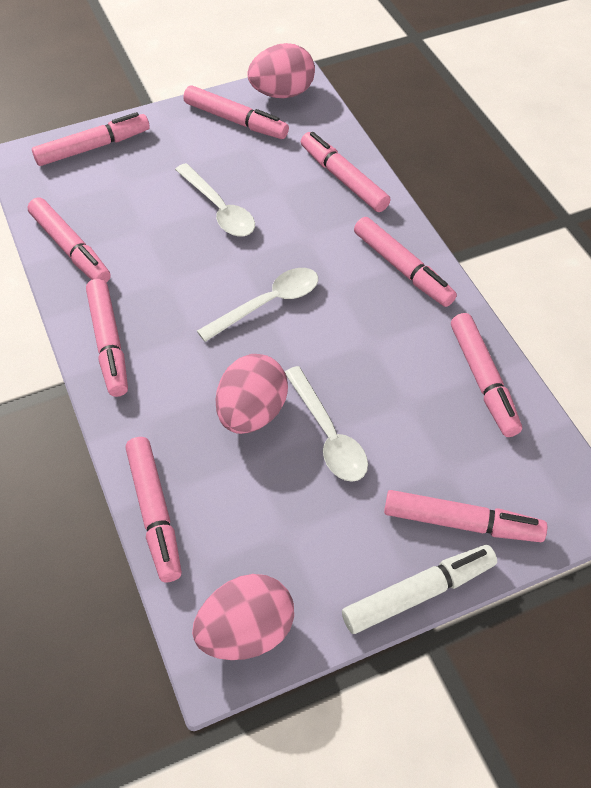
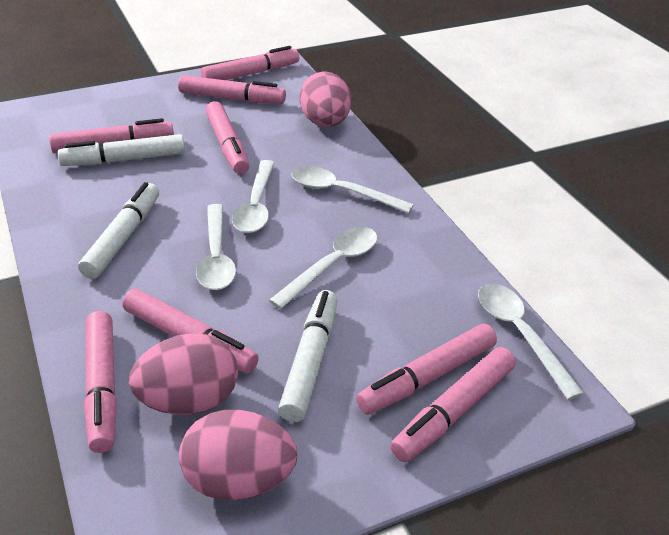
pink marker: 9 -> 8
white marker: 1 -> 3
white spoon: 3 -> 5

